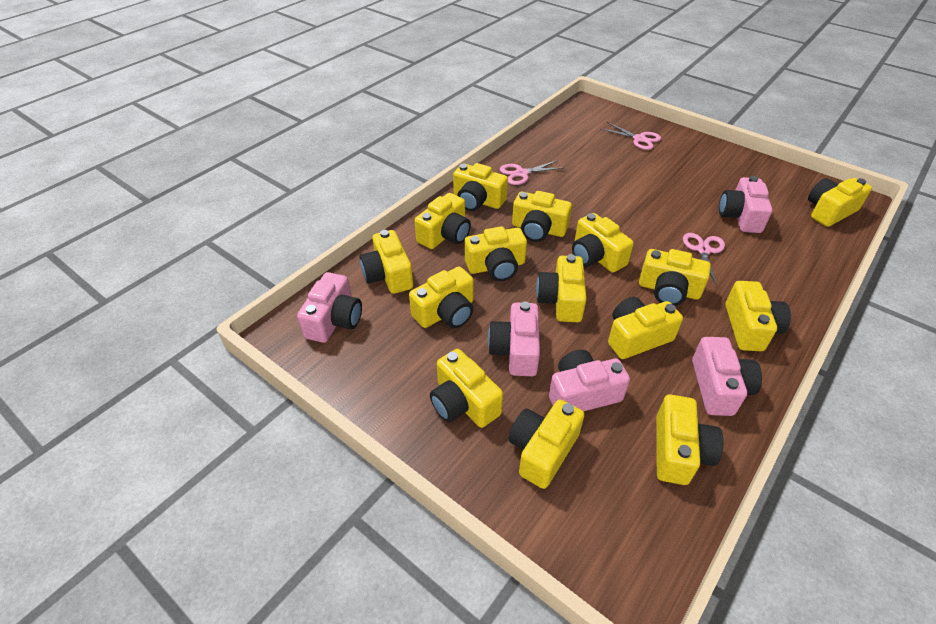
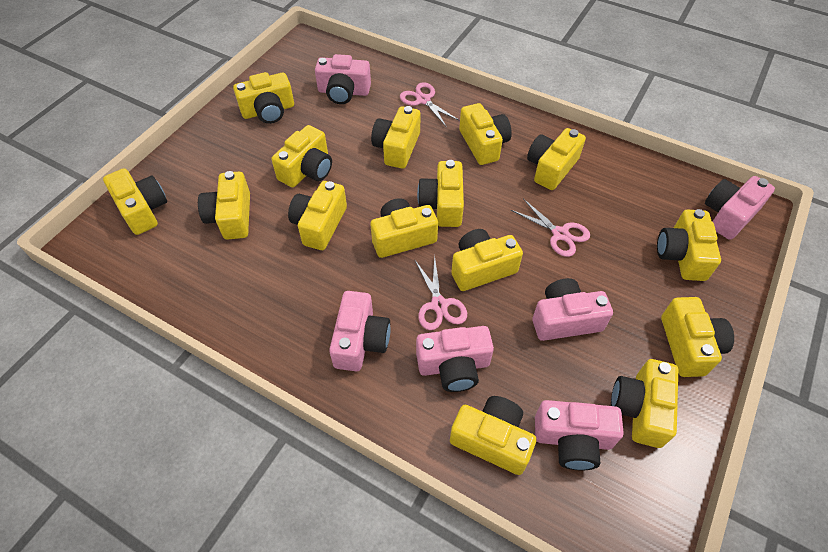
pink camera: 5 -> 6

